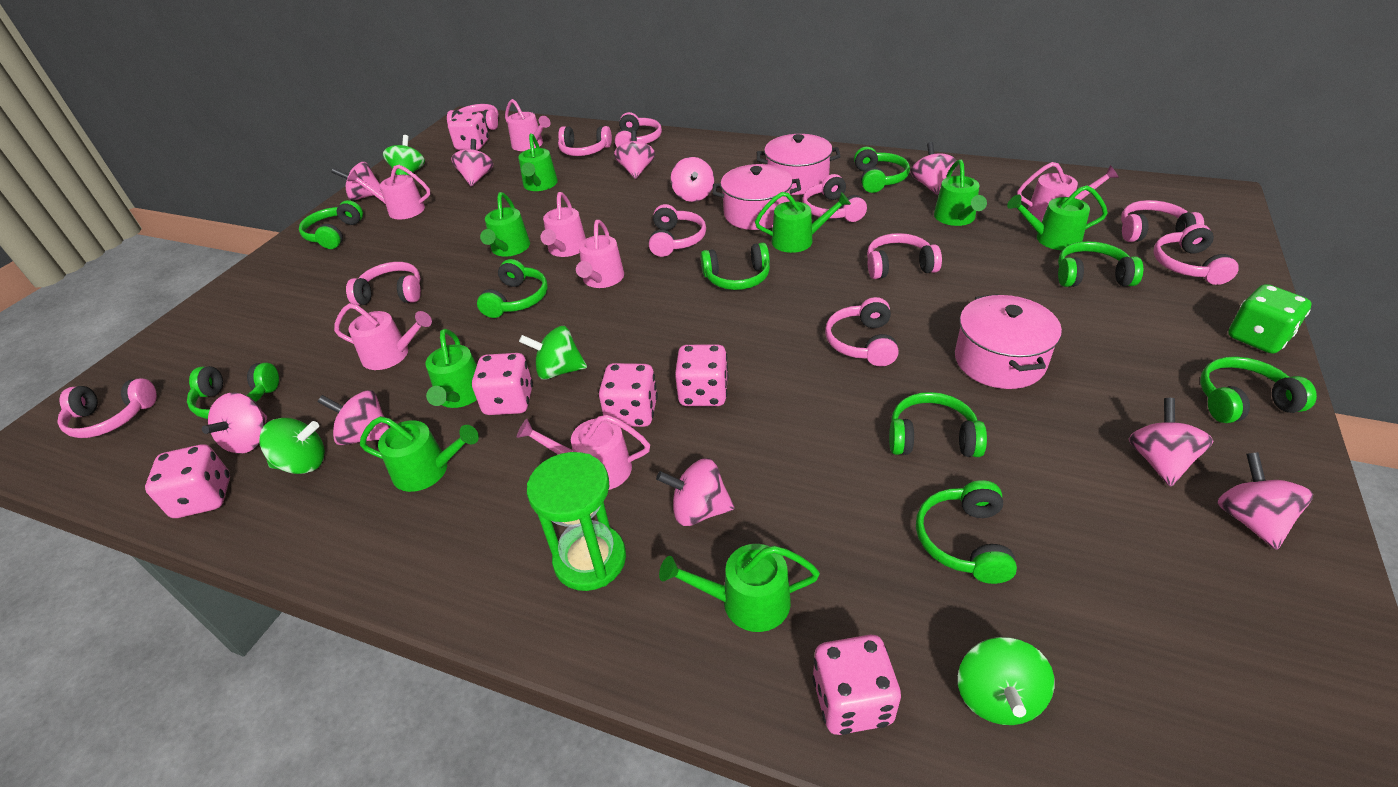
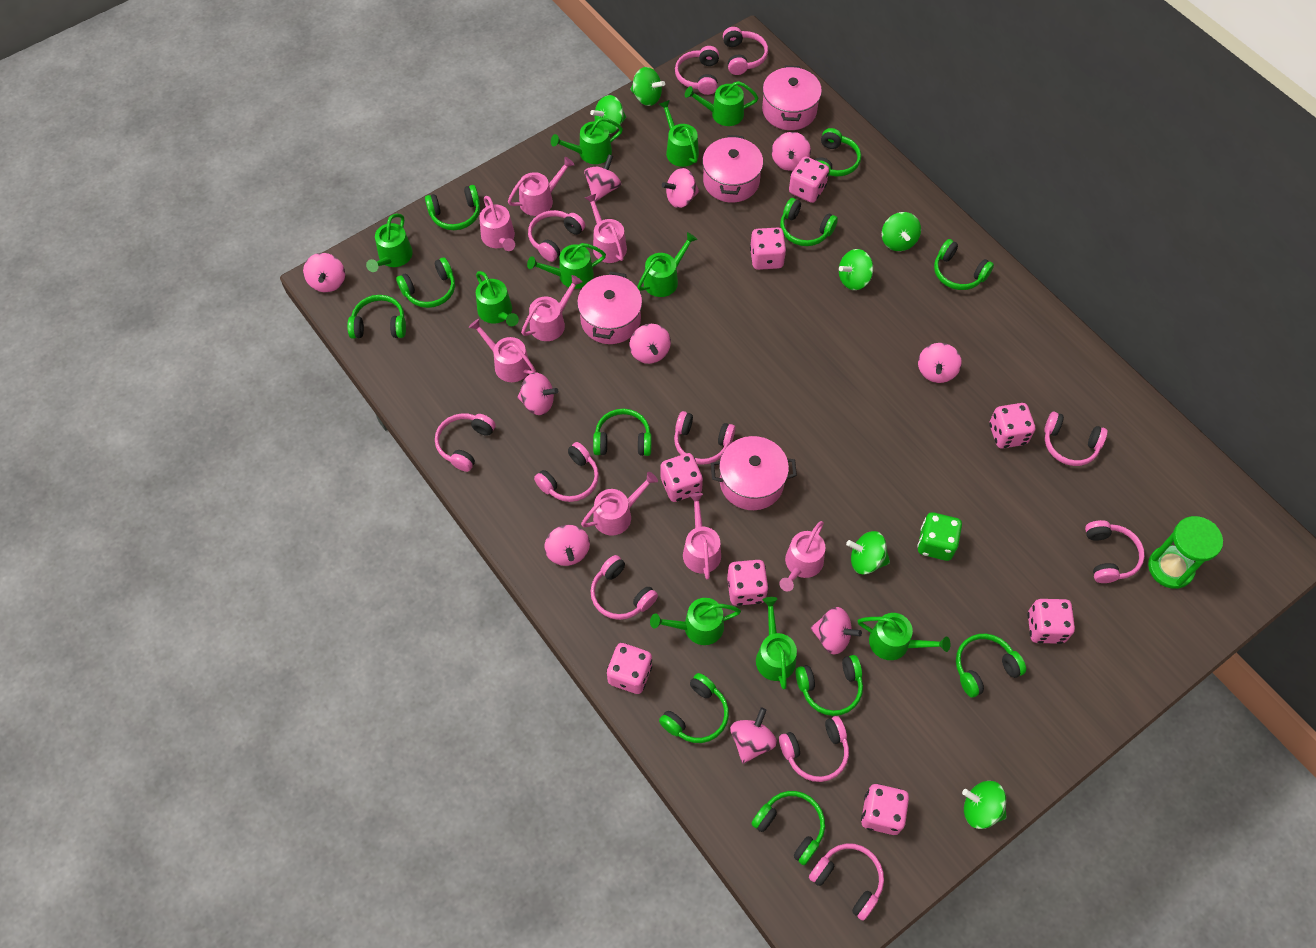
green headphones: 9 -> 11
green spinning top: 4 -> 6
green watering can: 8 -> 10
pink dice: 6 -> 8
pink pot: 3 -> 4
pink watering can: 7 -> 8

